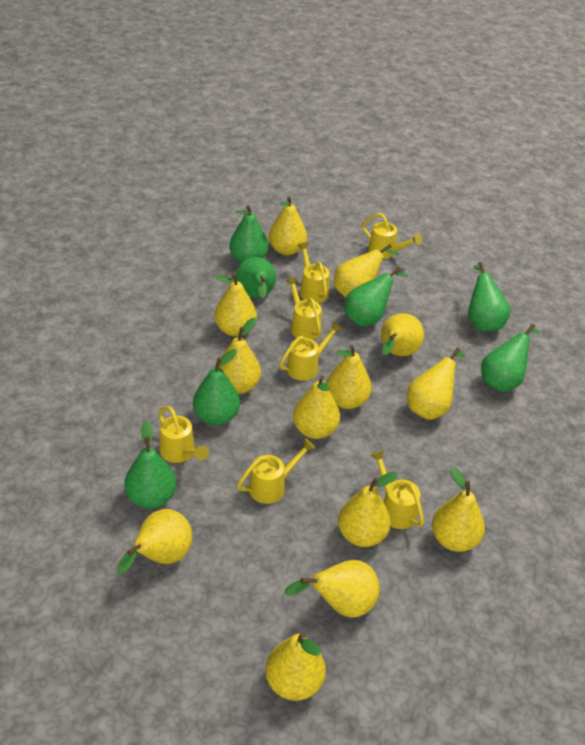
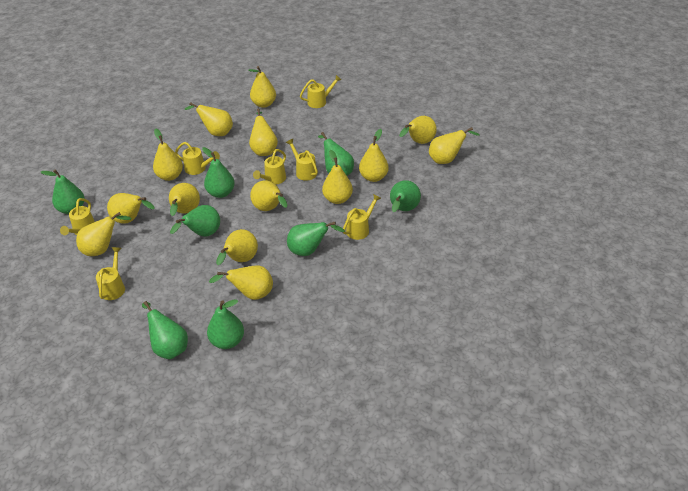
green pear: 7 -> 8
yellow pear: 13 -> 14

